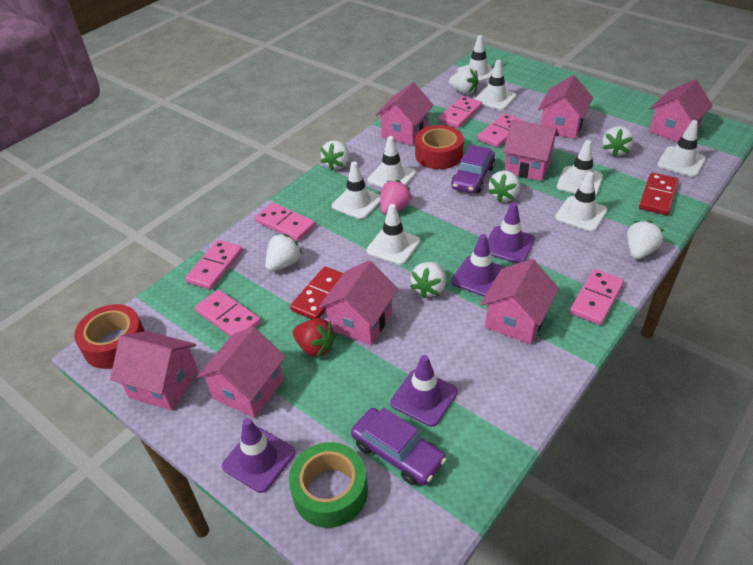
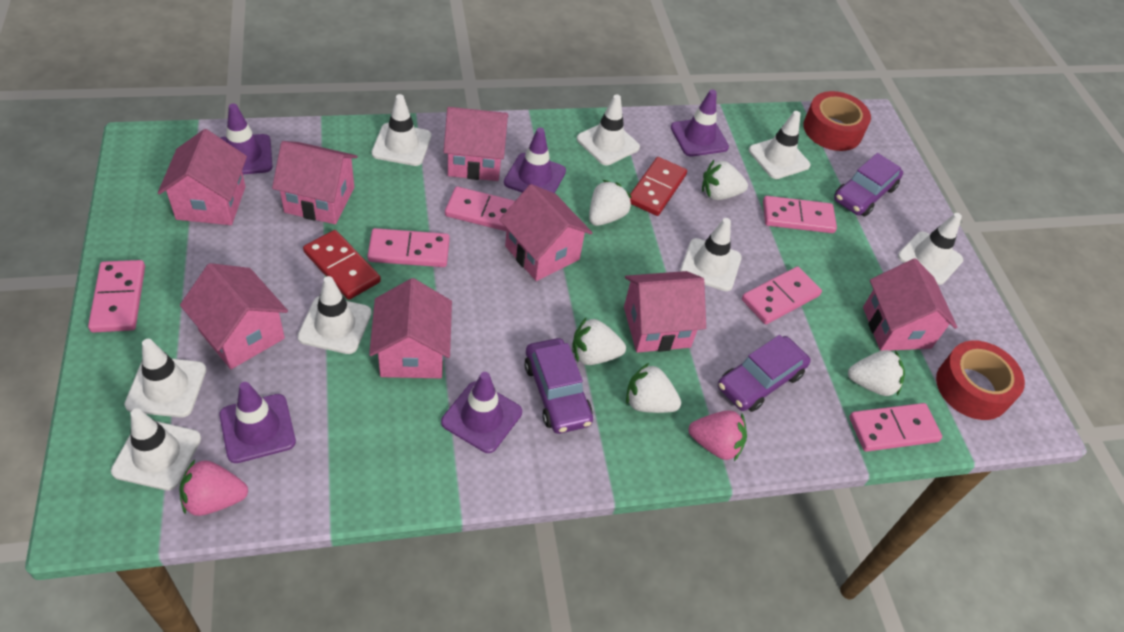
green tape: 1 -> 0
pink strawberry: 1 -> 2
purple car: 2 -> 3
purple traffic cone: 4 -> 5
red strawberry: 1 -> 0
white strawberry: 7 -> 5

